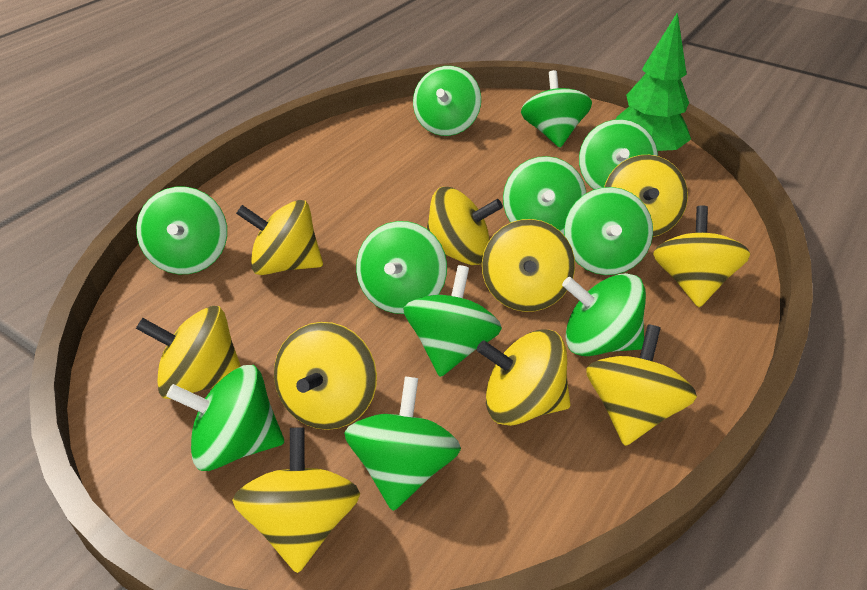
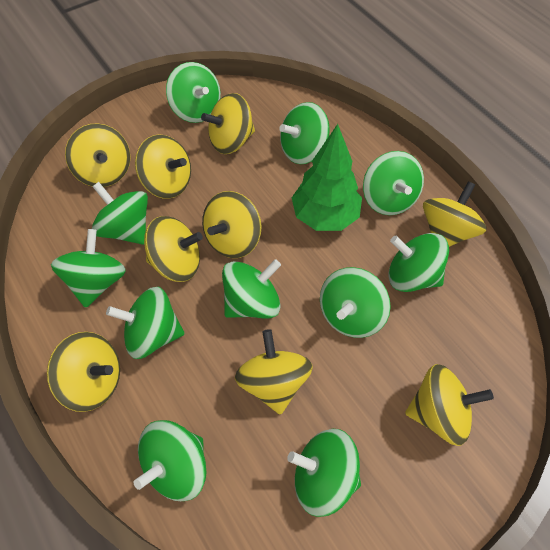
yellow spinning top: 10 -> 9

